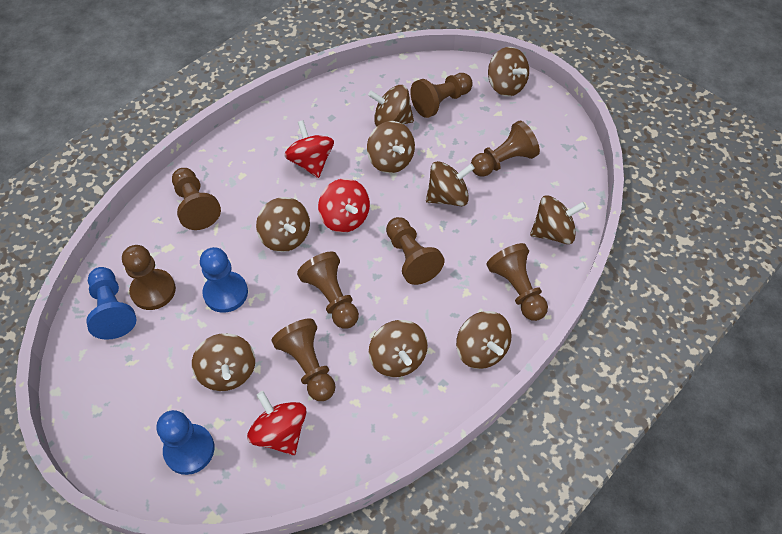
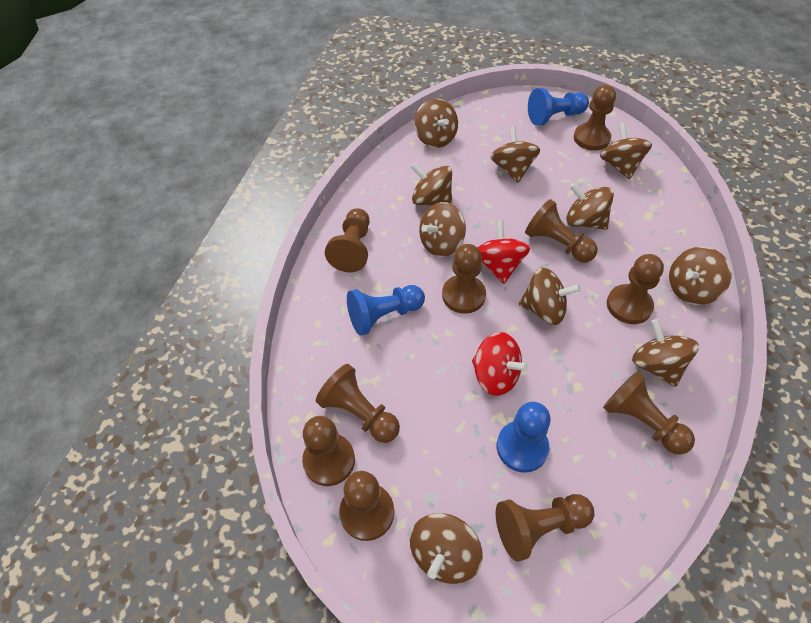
brown pawn: 8 -> 10
brown spinning top: 9 -> 10
red spinning top: 3 -> 2

